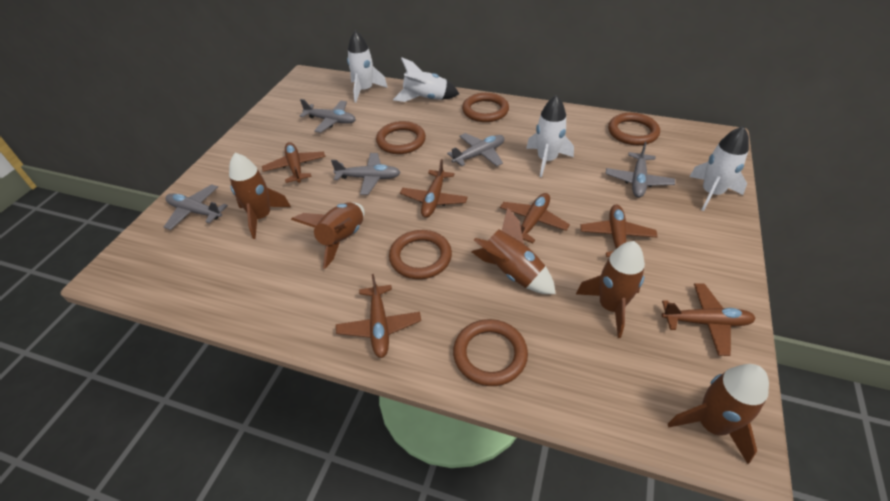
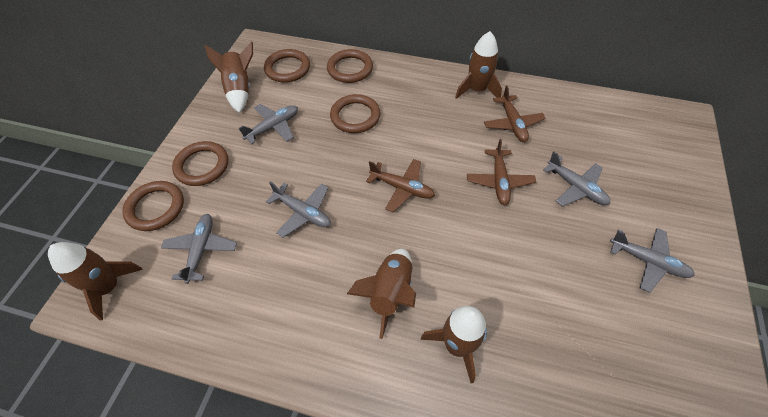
brown plane: 6 -> 3
white rocket: 4 -> 0

